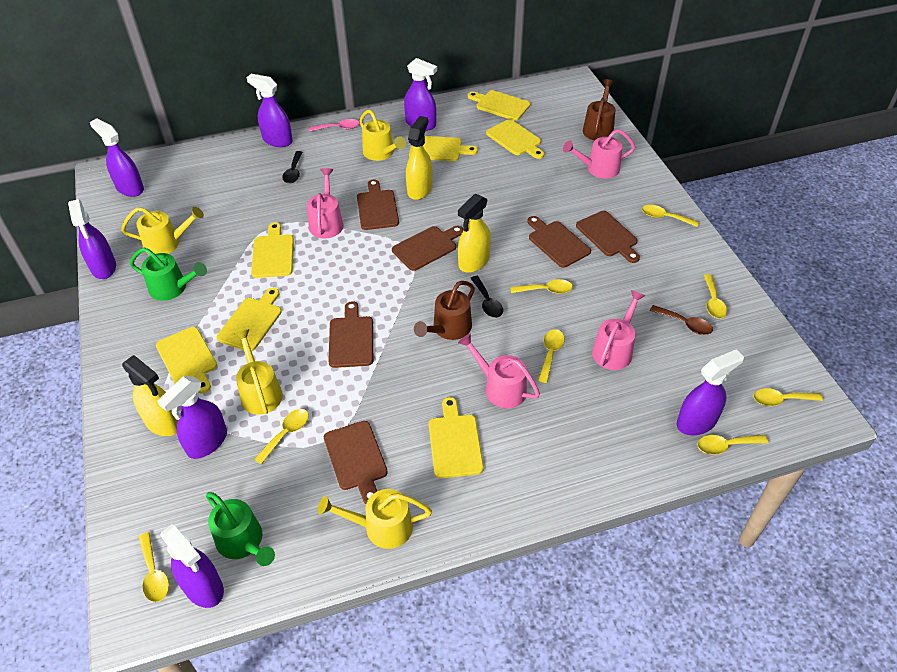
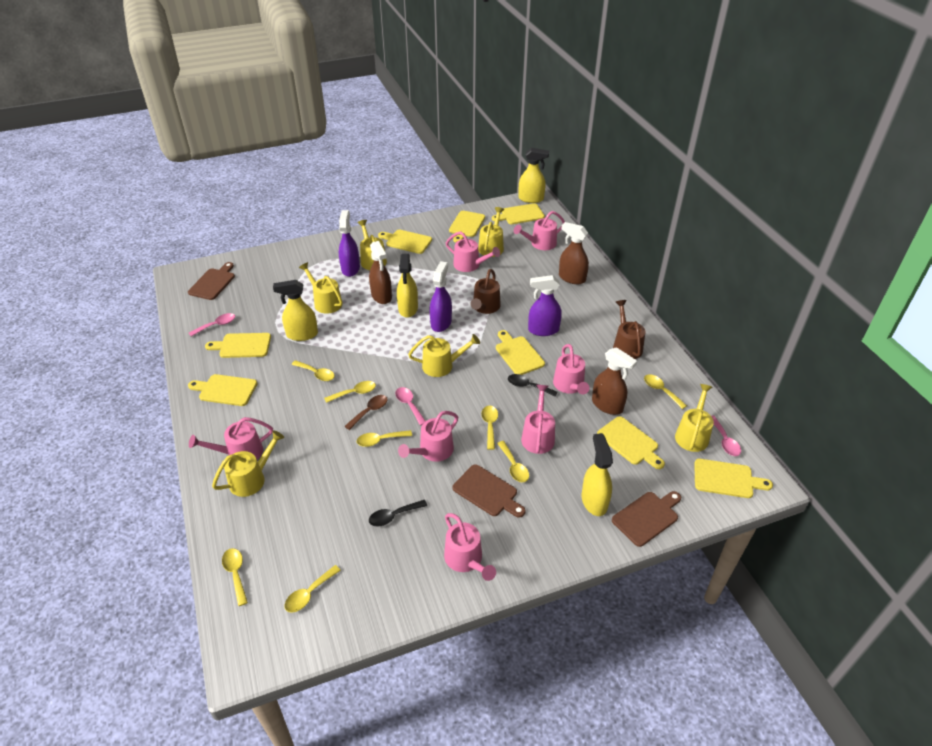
brown cutting board: 6 -> 3
brown spray bottle: 0 -> 3
green watering can: 2 -> 0
pink spoon: 1 -> 3
pink watering can: 4 -> 7
purple spray bottle: 7 -> 3
yellow cutting board: 7 -> 8
yellow spray bottle: 3 -> 4
yellow watering can: 4 -> 6

